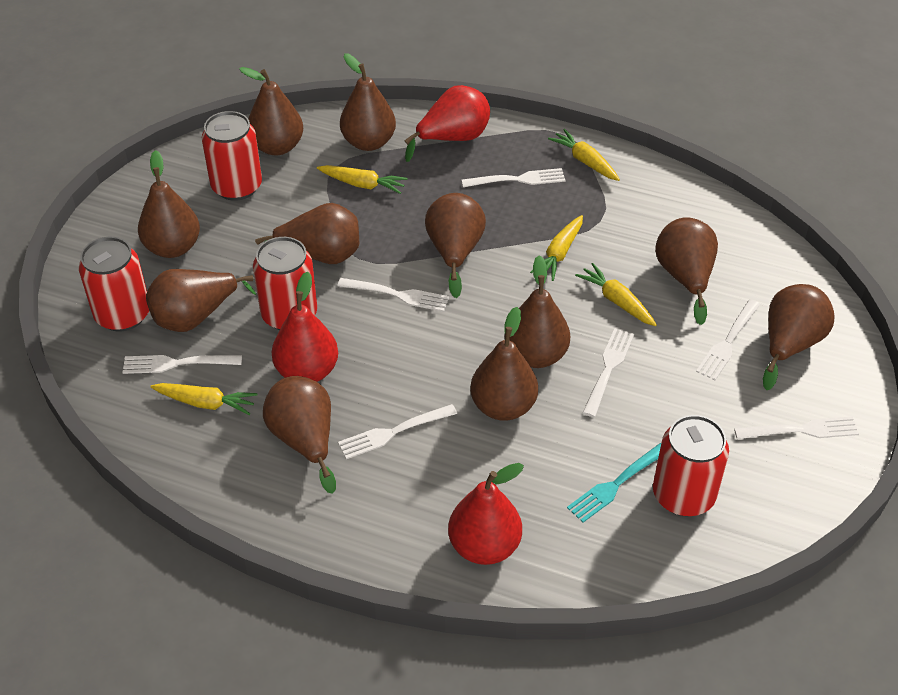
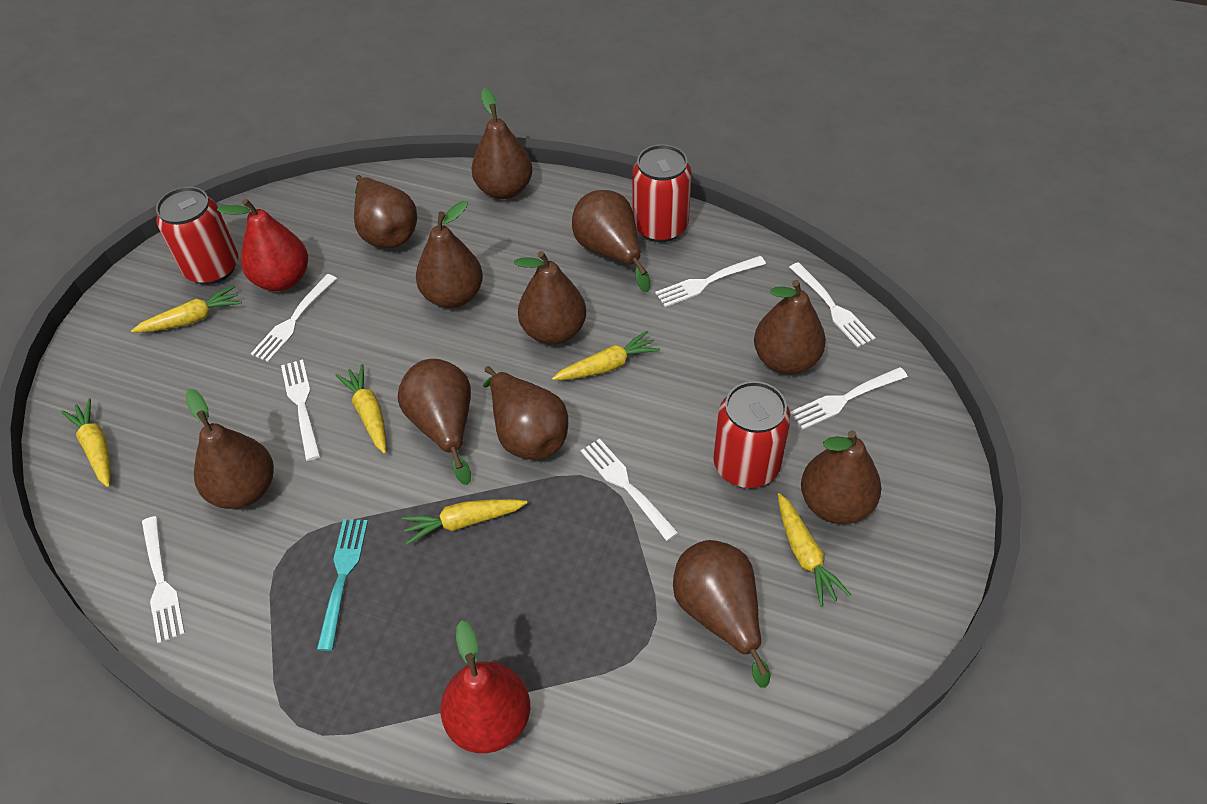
red can: 4 -> 3
red pear: 3 -> 2
yellow carrot: 5 -> 6

